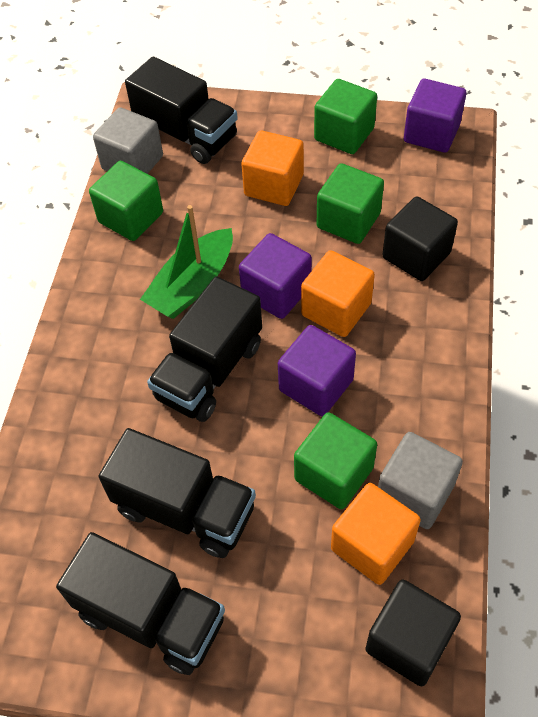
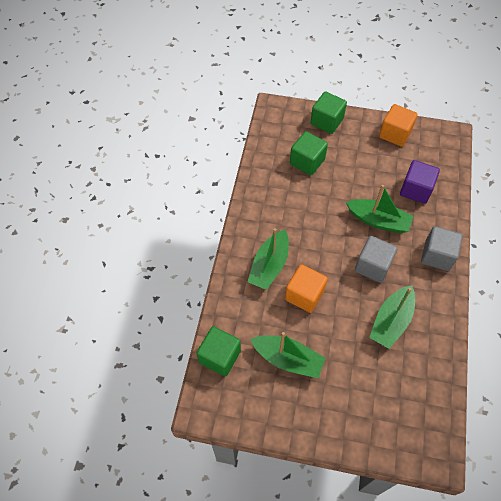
black cube: 2 -> 0
black truck: 4 -> 0
green boat: 1 -> 4
green cube: 4 -> 3
orange cube: 3 -> 2
purple cube: 3 -> 1

